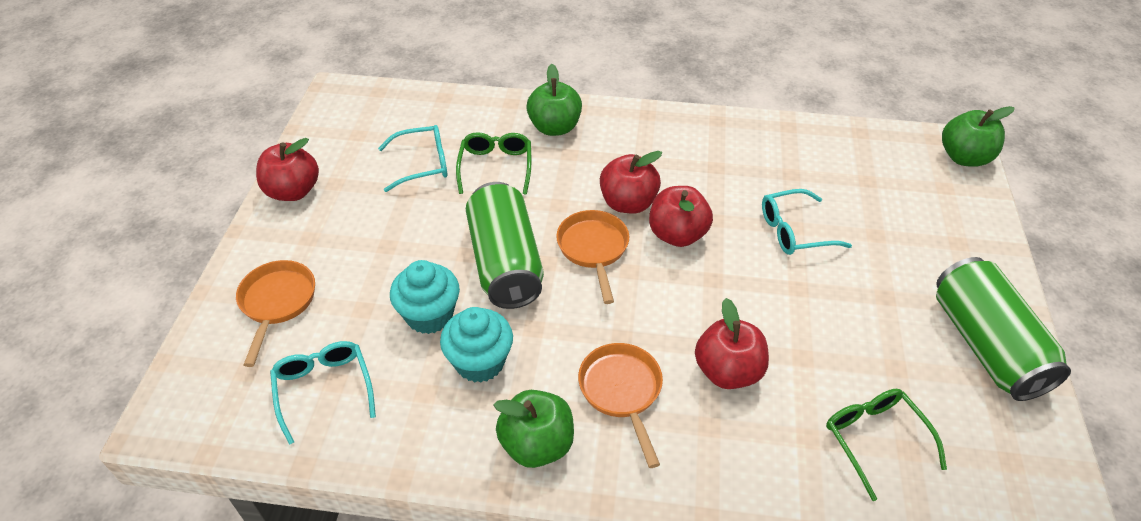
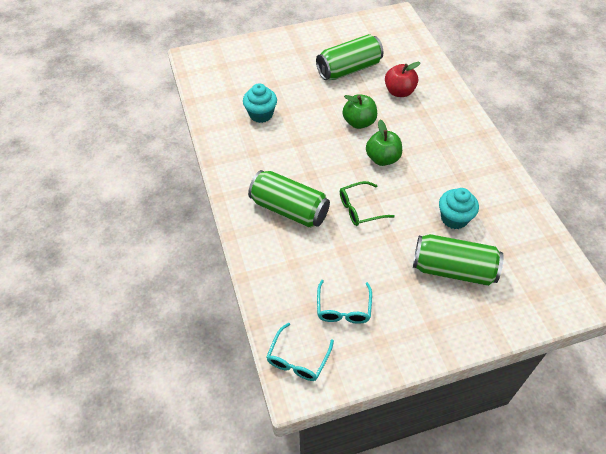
green apple: 3 -> 2
green can: 2 -> 3
green glasses: 2 -> 1
orange pan: 3 -> 0
red apple: 4 -> 1
turquoise glasses: 3 -> 2

